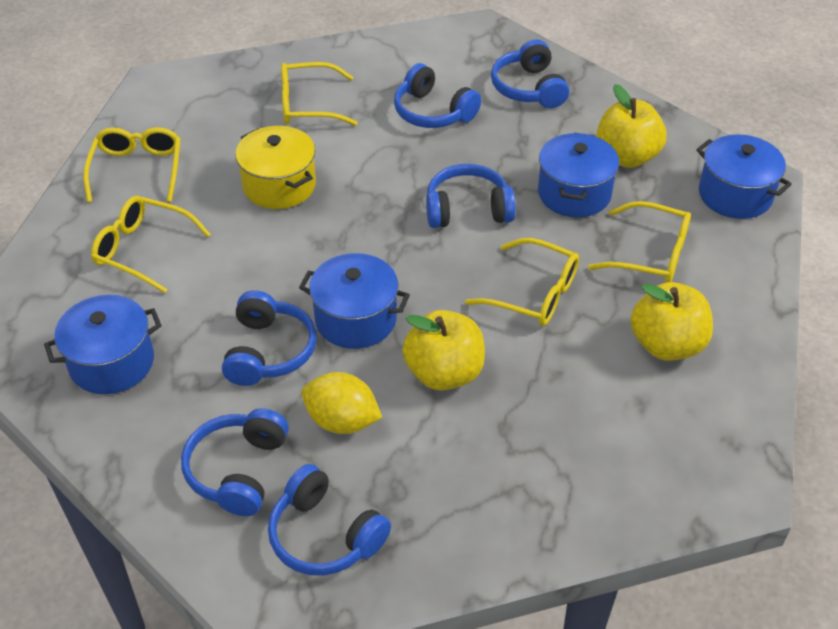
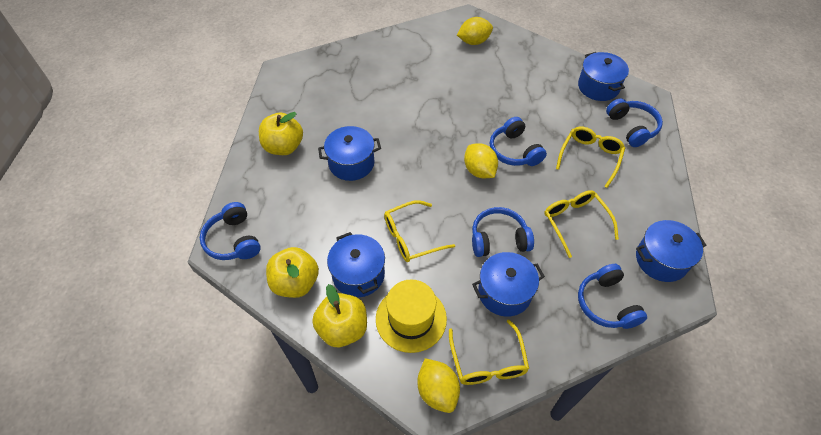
blue headphones: 6 -> 5
blue pot: 4 -> 5
yellow glasses: 5 -> 4
yellow hat: 0 -> 1
yellow lemon: 1 -> 3
yellow pot: 1 -> 0

